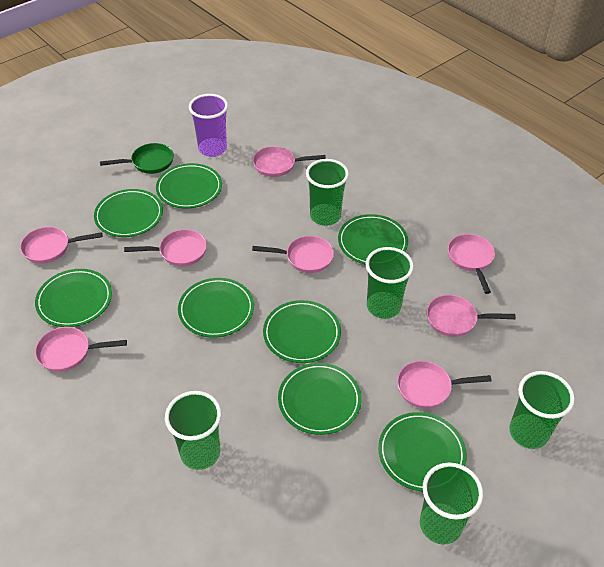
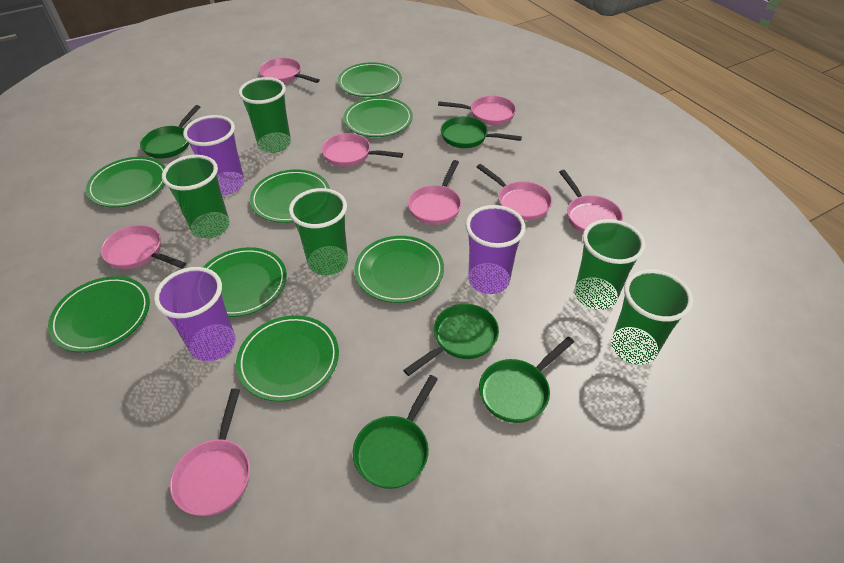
green pan: 1 -> 5
purple cup: 1 -> 3

